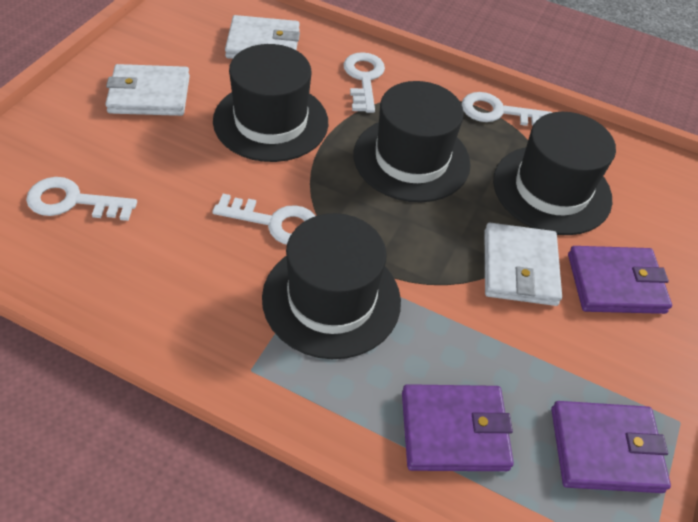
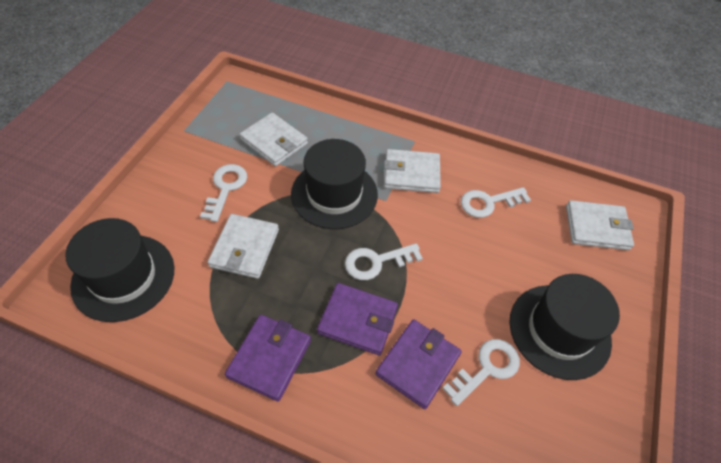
black hat: 4 -> 3
white wallet: 3 -> 4

